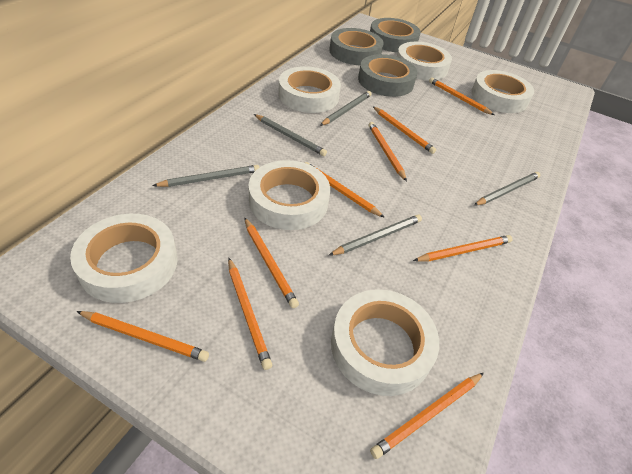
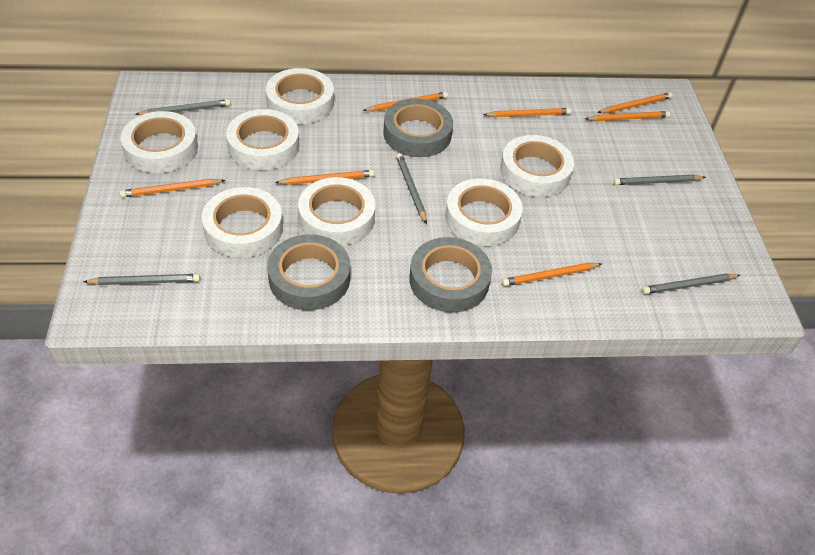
orange pencil: 9 -> 7
white tape: 6 -> 7

